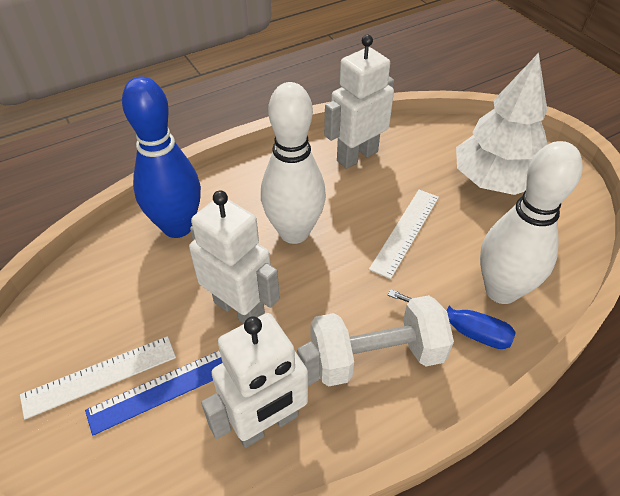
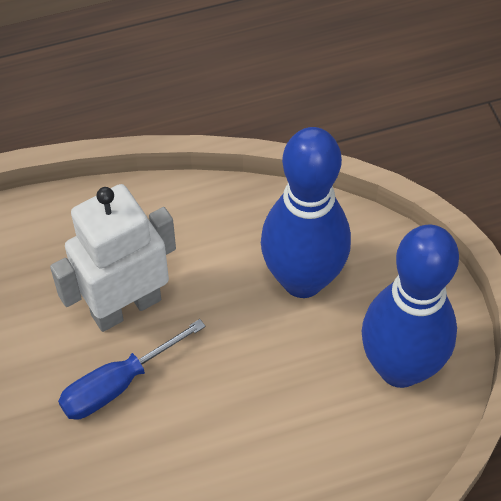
blue bowling pin: 1 -> 2
blue ruler: 1 -> 0
white bowling pin: 2 -> 0
white dumbbell: 1 -> 0
white robot: 3 -> 1
white ruler: 2 -> 0
white tree: 1 -> 0

